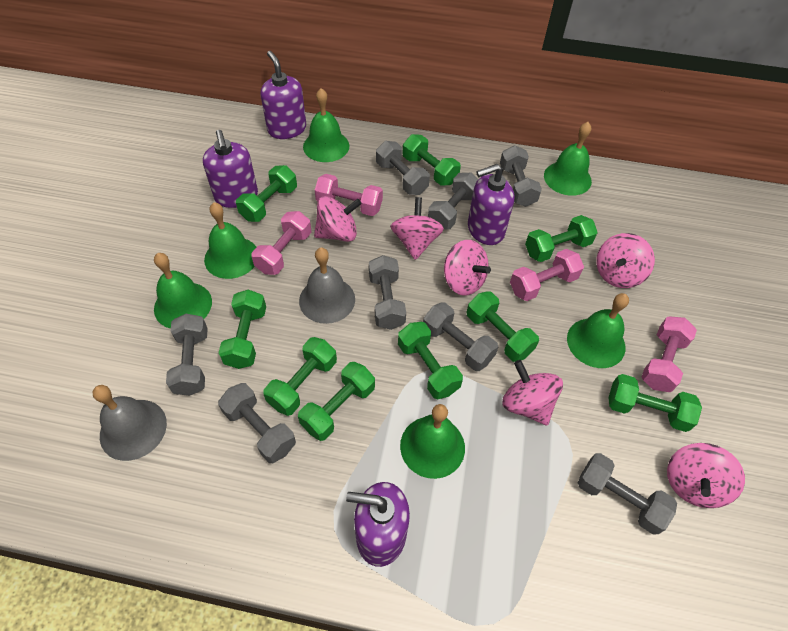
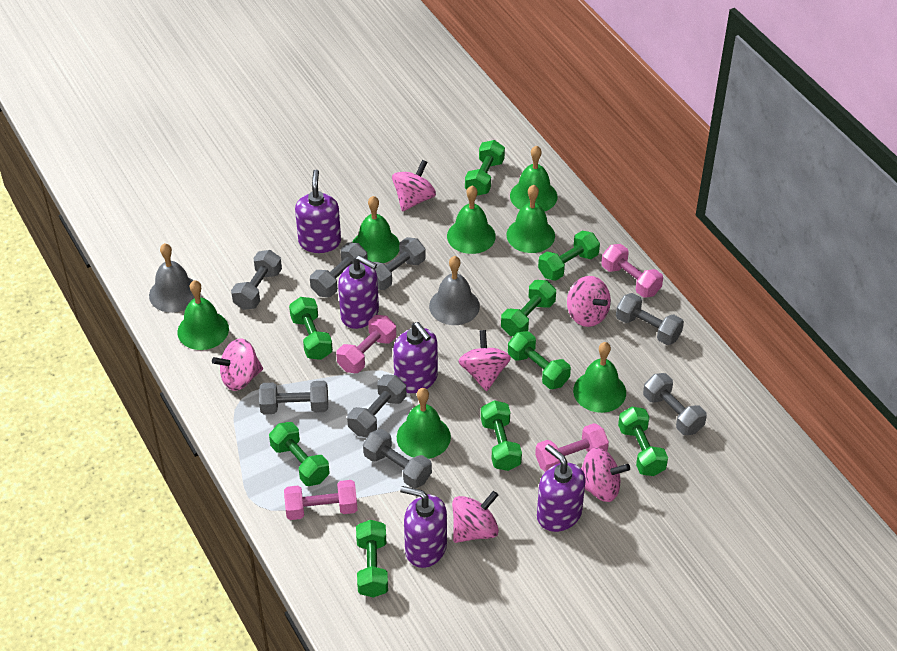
green bell: 6 -> 7
purple soap dispenser: 4 -> 5

